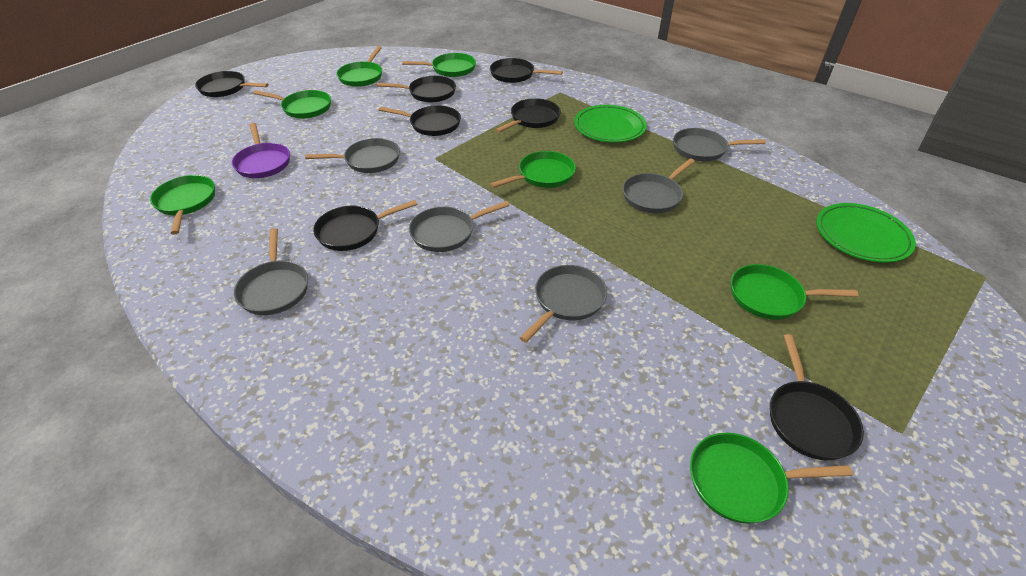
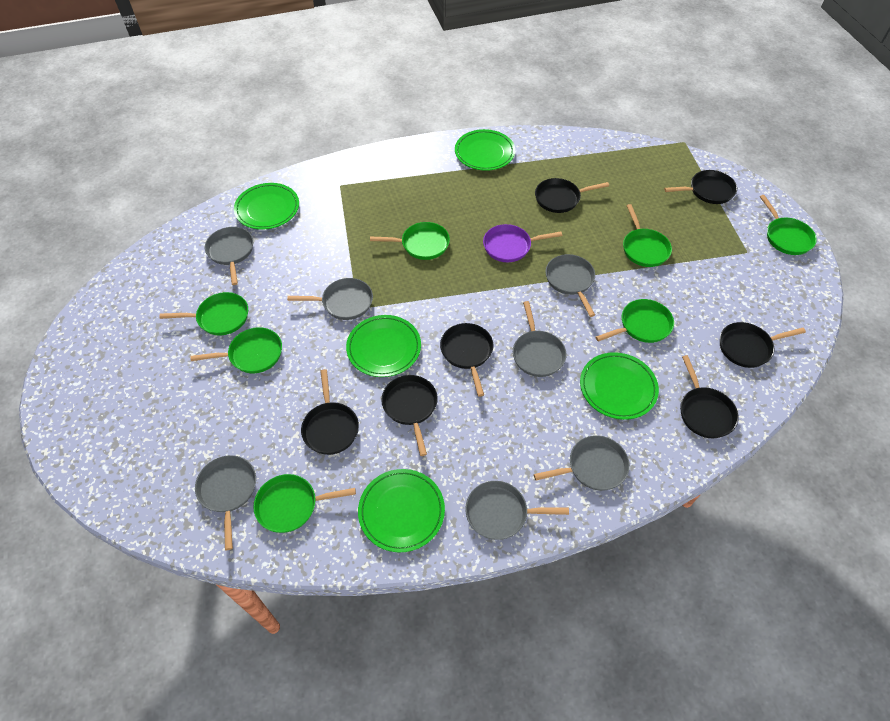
green plate: 2 -> 5
grey pan: 6 -> 7

